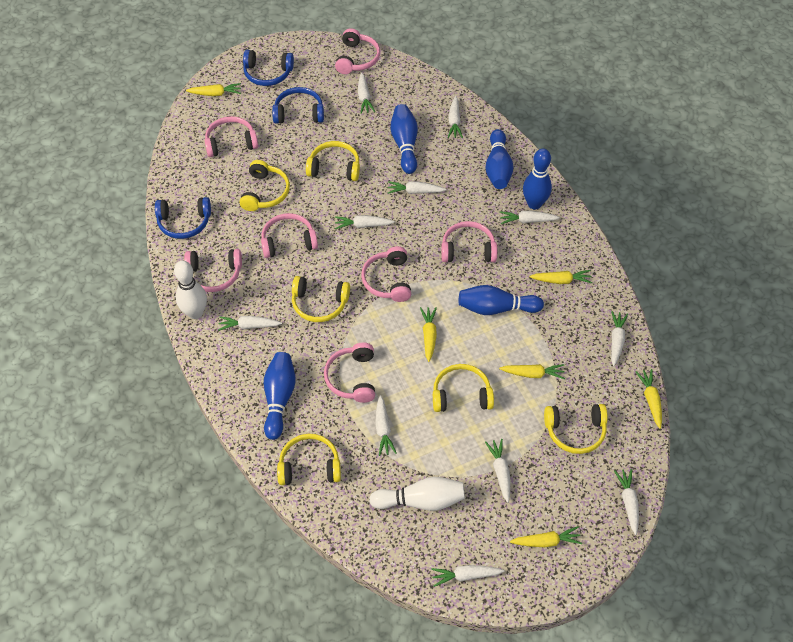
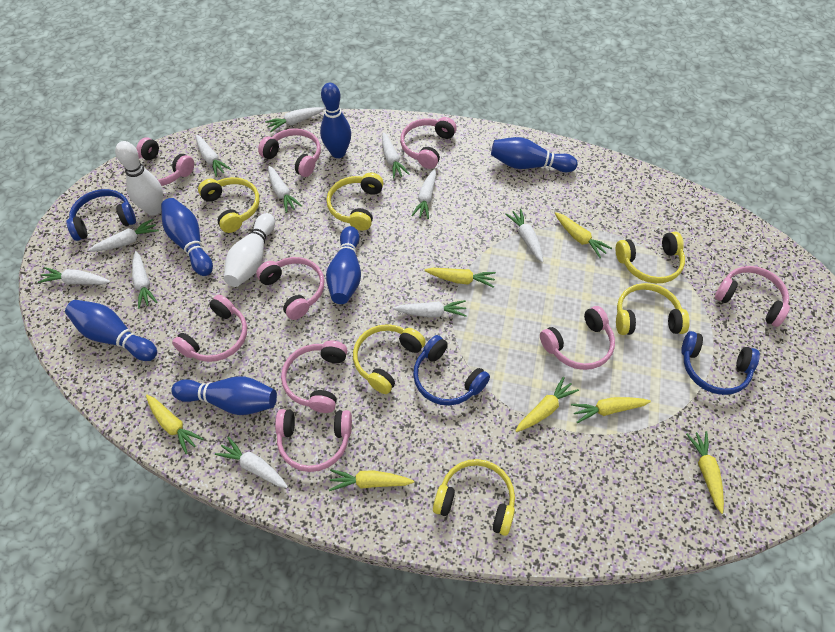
blue bowling pin: 5 -> 6
pink headphones: 7 -> 9
yellow carrot: 6 -> 7

